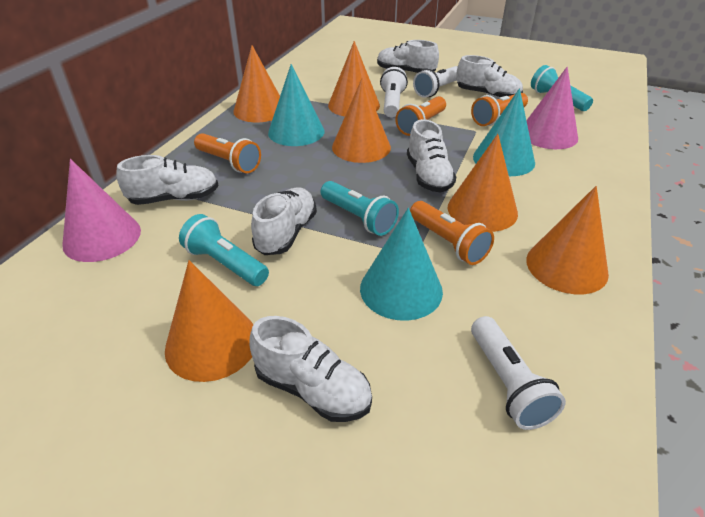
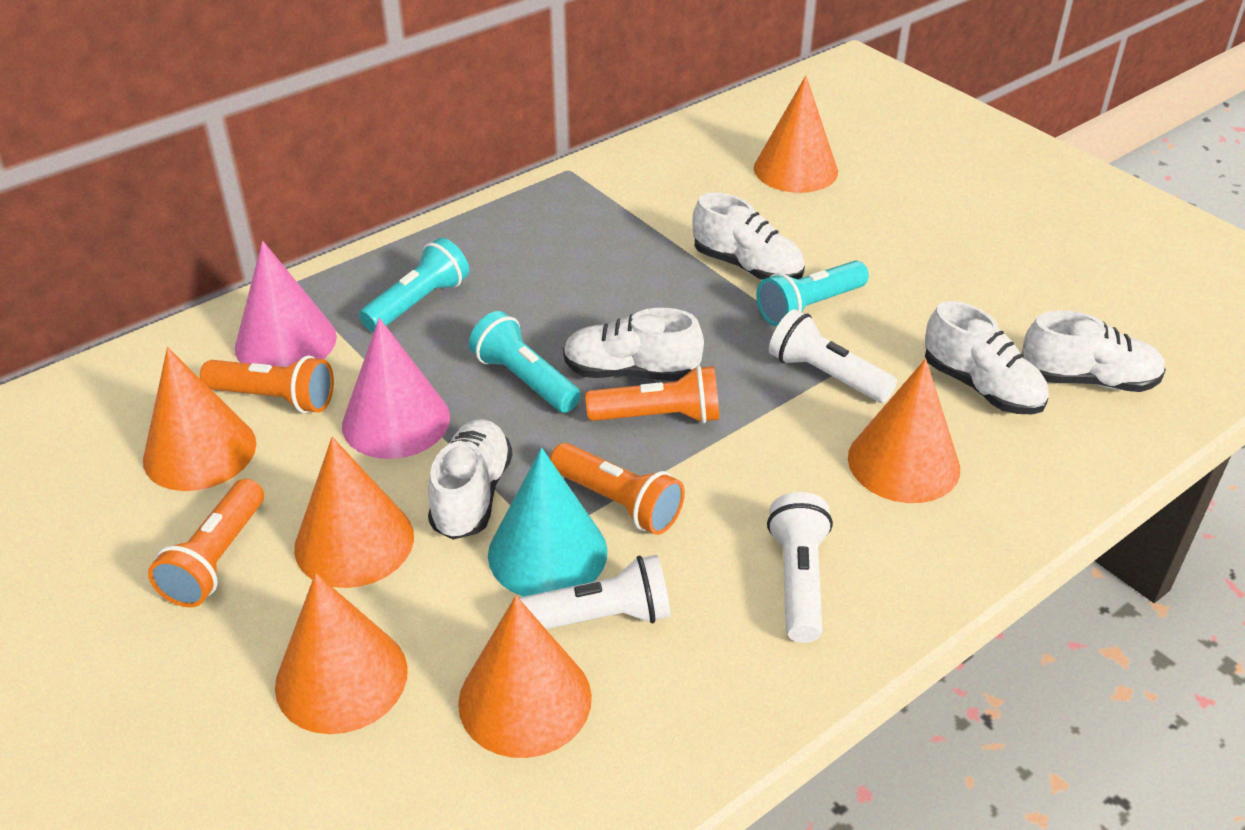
turquoise cone: 3 -> 1
white shoe: 6 -> 5

